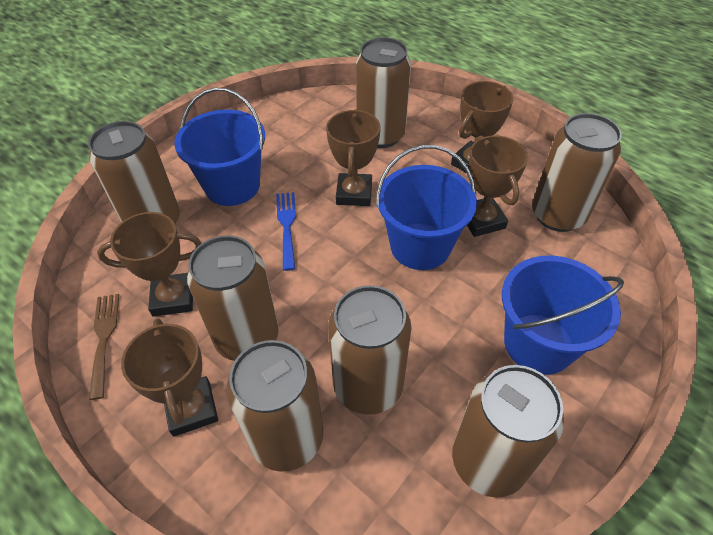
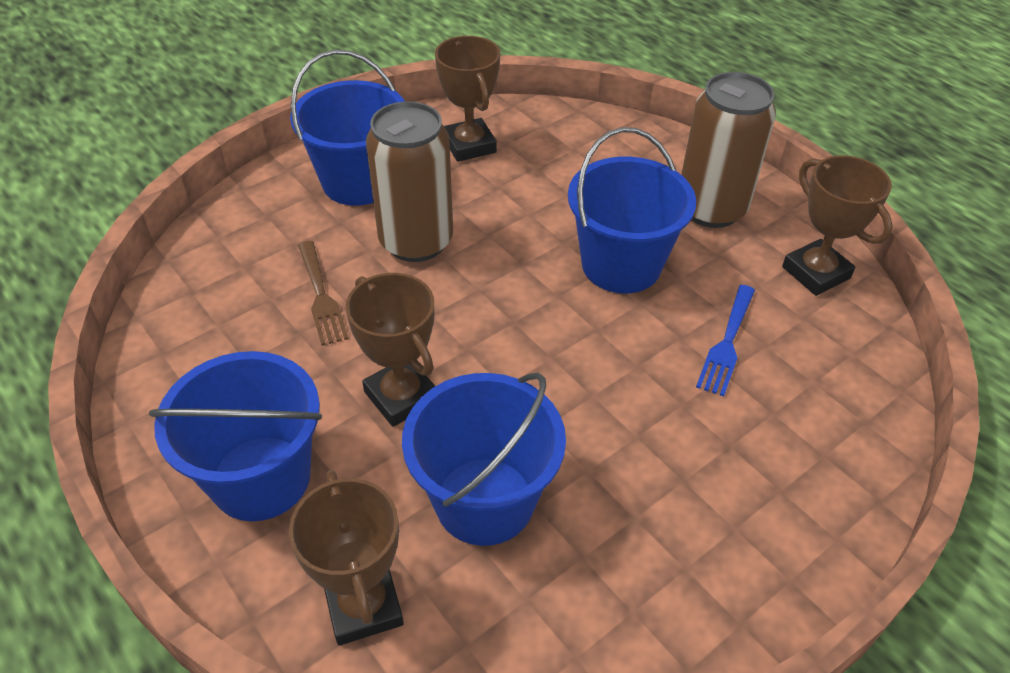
blue bucket: 3 -> 4
brown can: 7 -> 2
brown trophy: 5 -> 4

